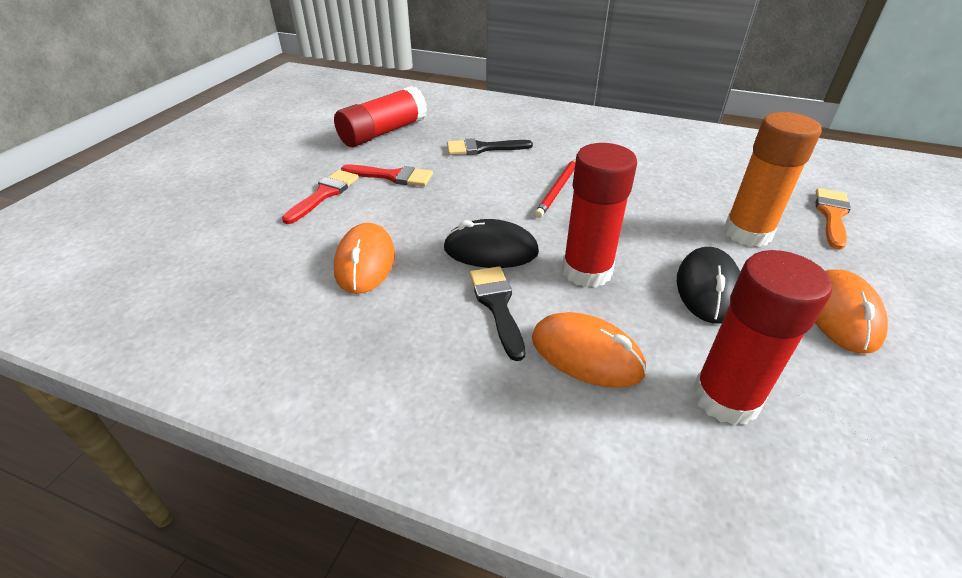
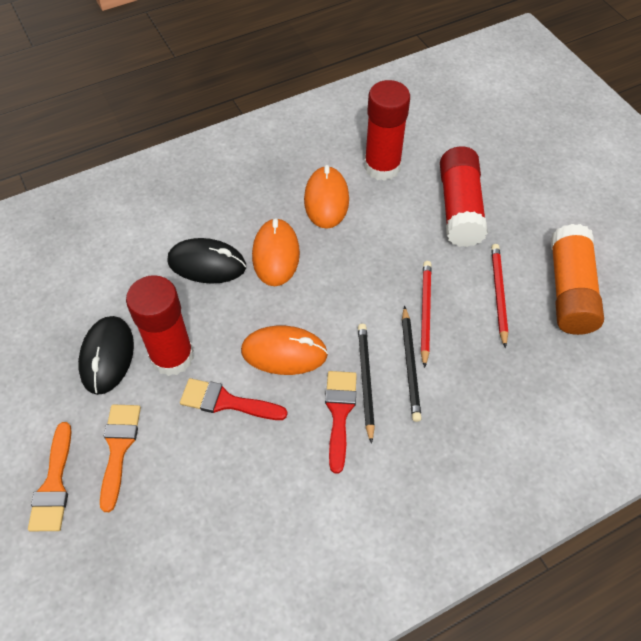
black brush: 2 -> 0
black pencil: 0 -> 2
orange brush: 1 -> 2
red pencil: 1 -> 2

